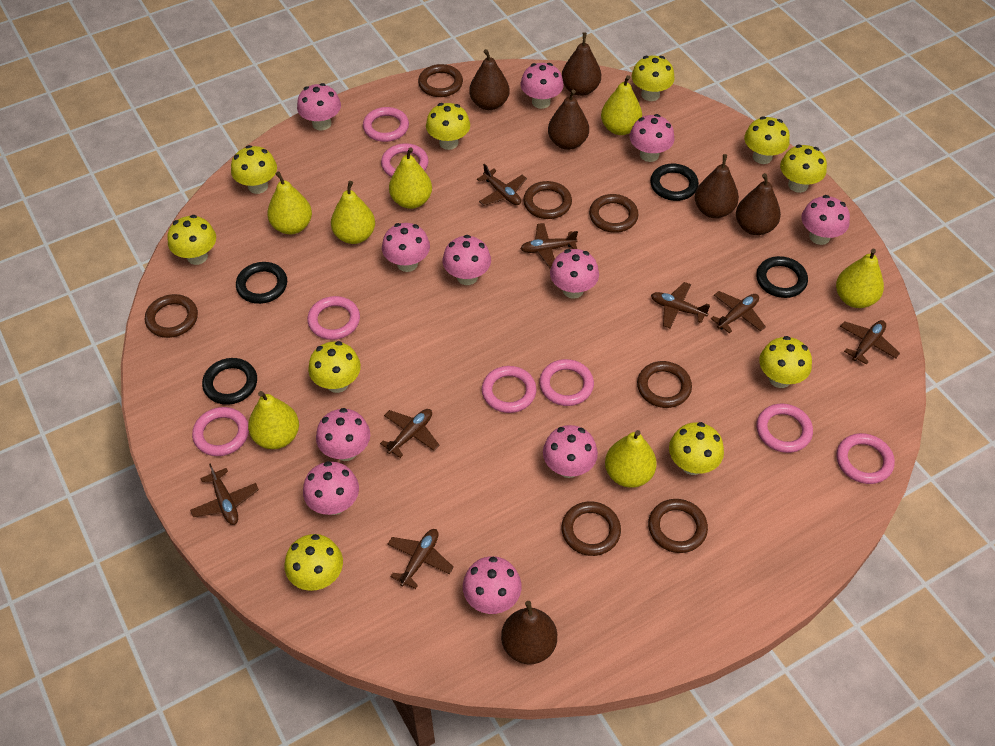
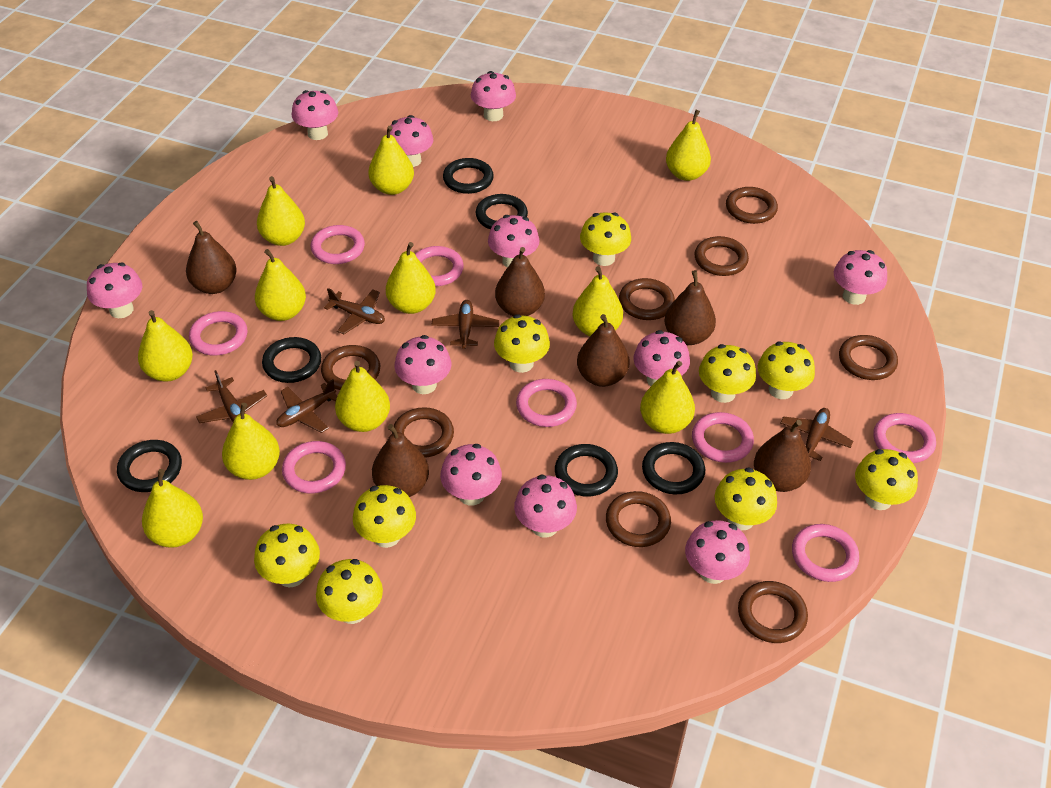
black ring: 4 -> 6
brown plane: 8 -> 5
brown ring: 7 -> 8
yellow mushroom: 10 -> 9
yellow pear: 7 -> 11

